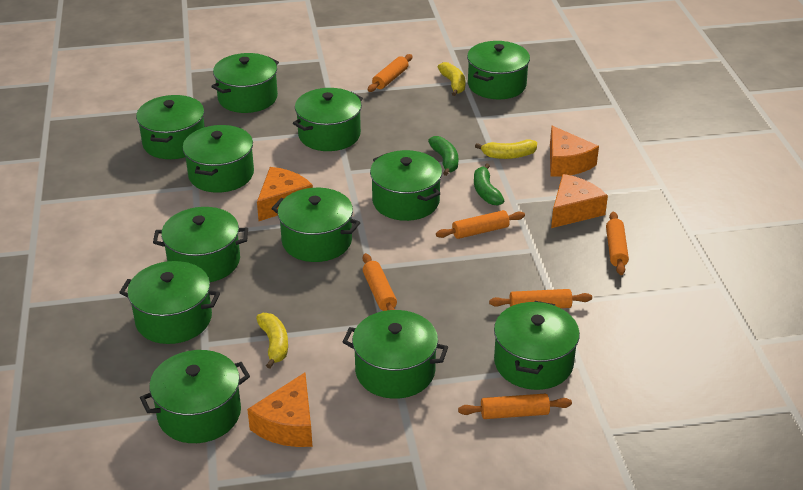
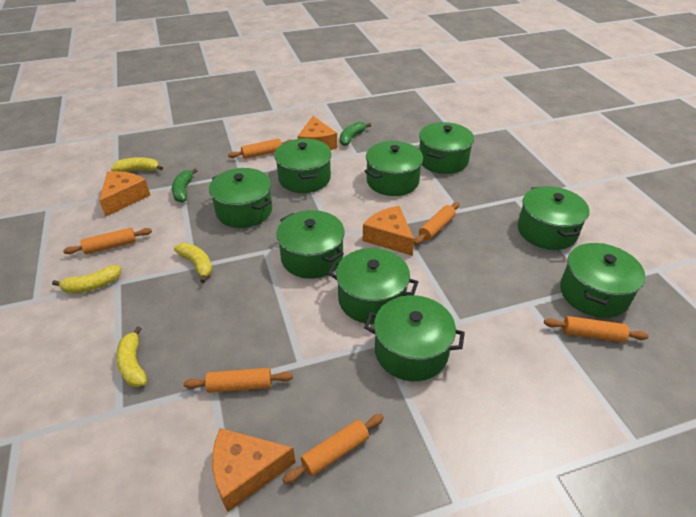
green pot: 12 -> 9
yellow banana: 3 -> 4

